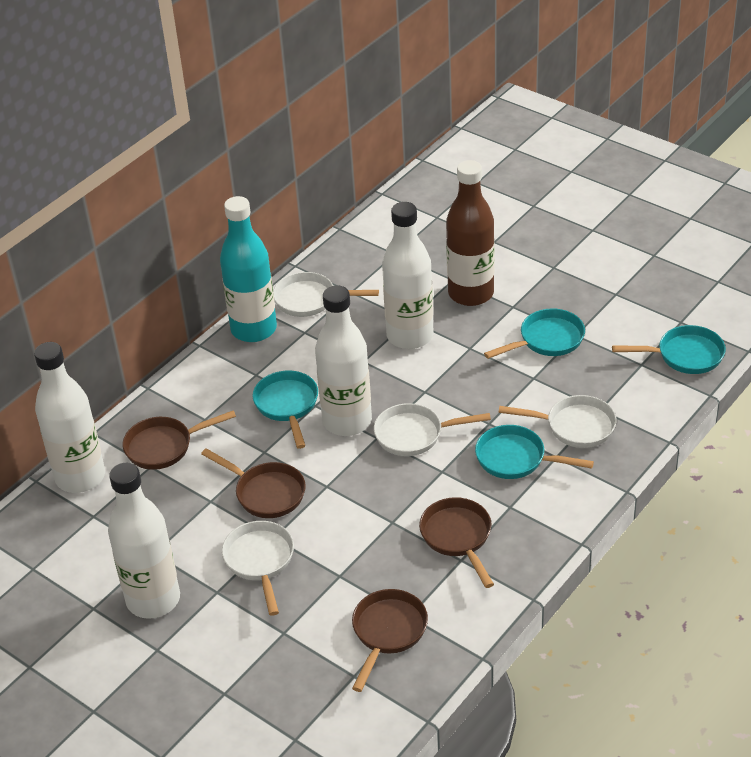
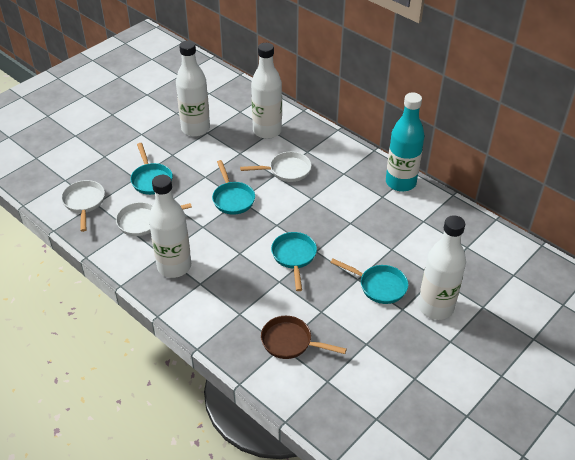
brown bottle: 1 -> 0
brown pan: 4 -> 1
white pan: 4 -> 3

